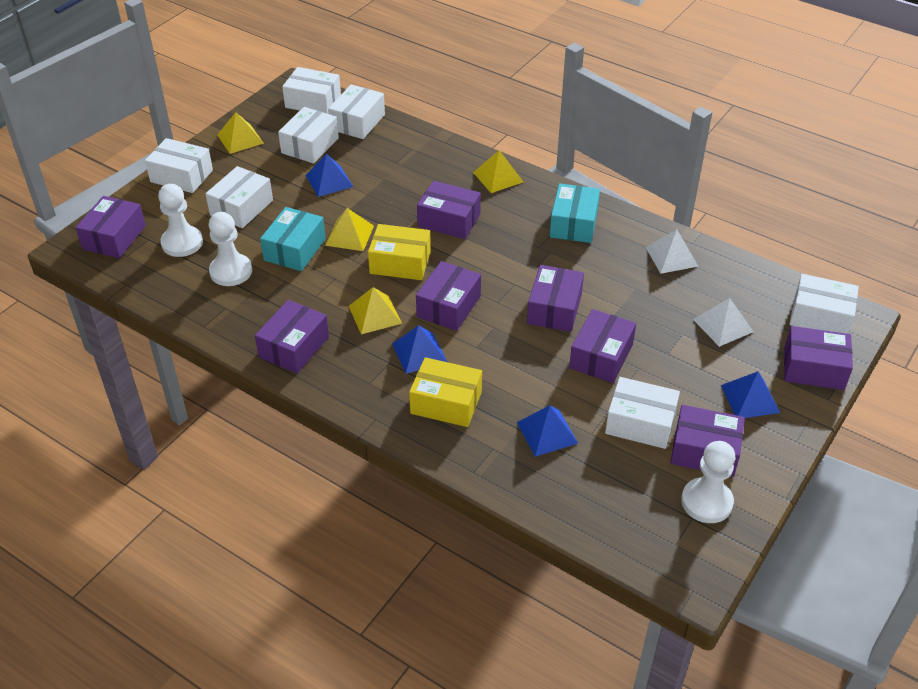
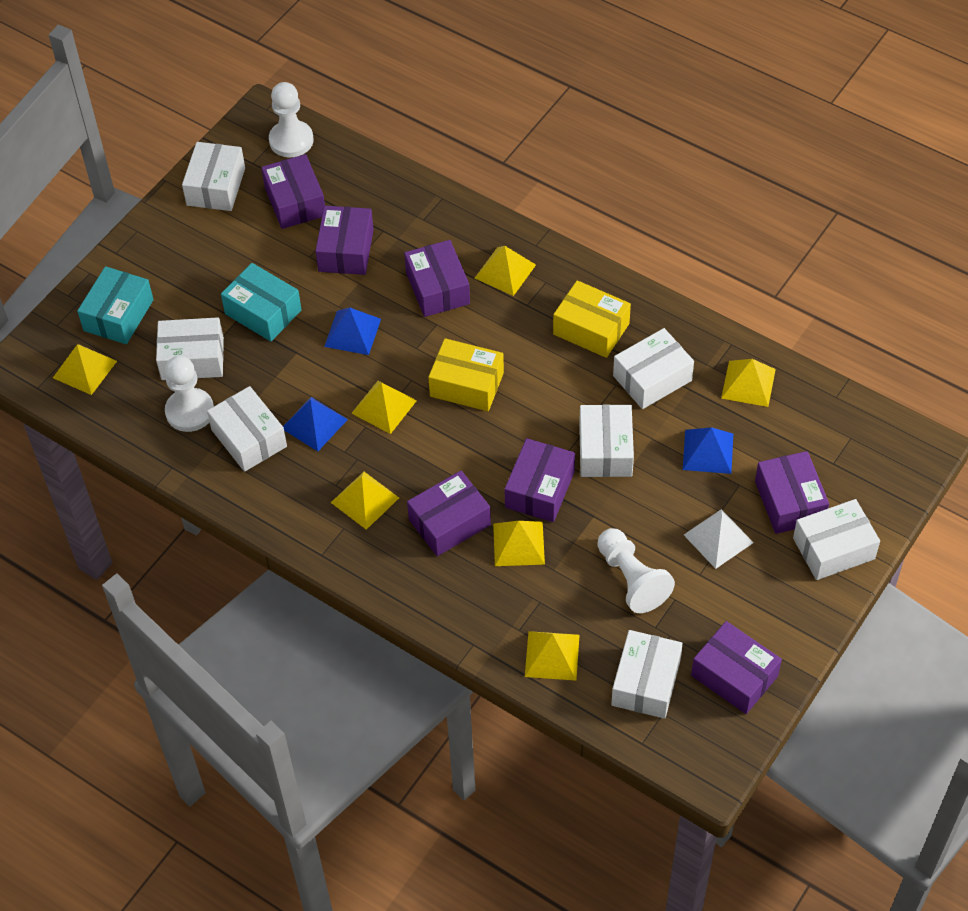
blue pyramid: 4 -> 3
purple box: 8 -> 7
white pyramid: 2 -> 1
yellow pyramid: 4 -> 7

